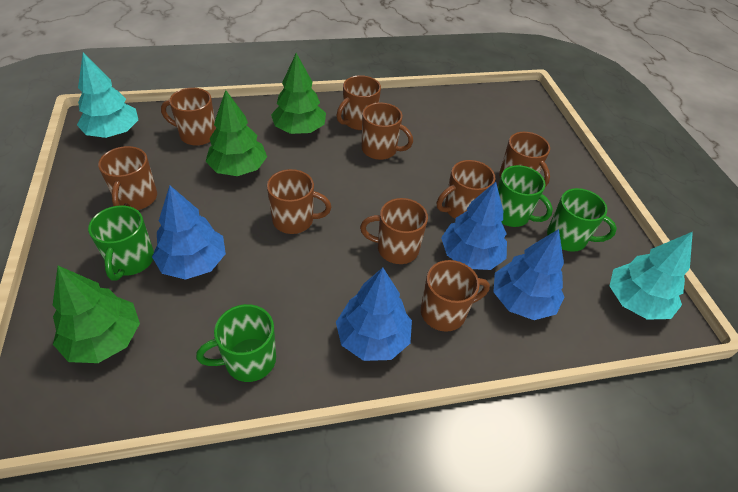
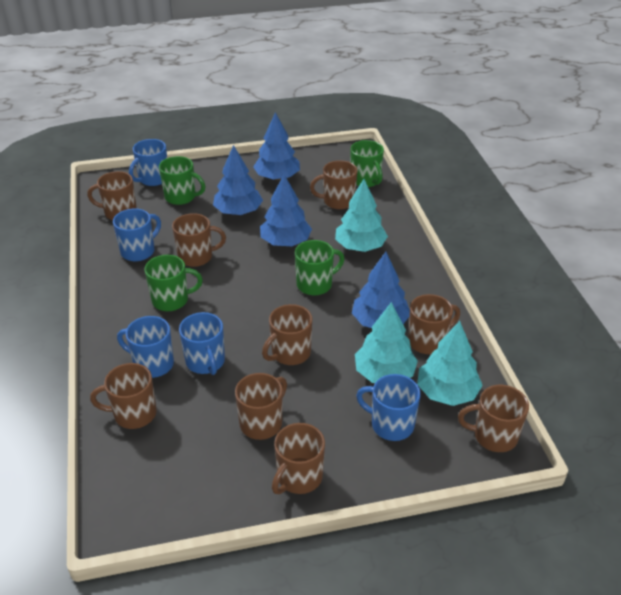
blue mug: 0 -> 5
green tree: 3 -> 0
turquoise tree: 2 -> 3

